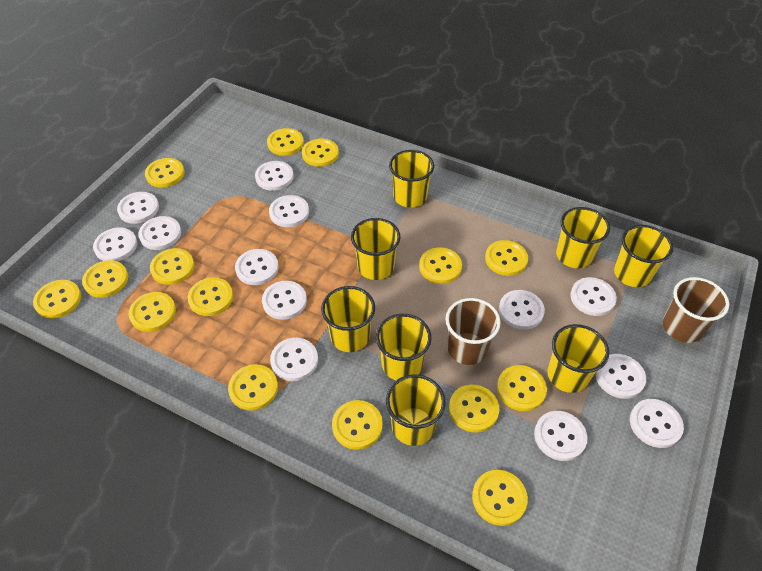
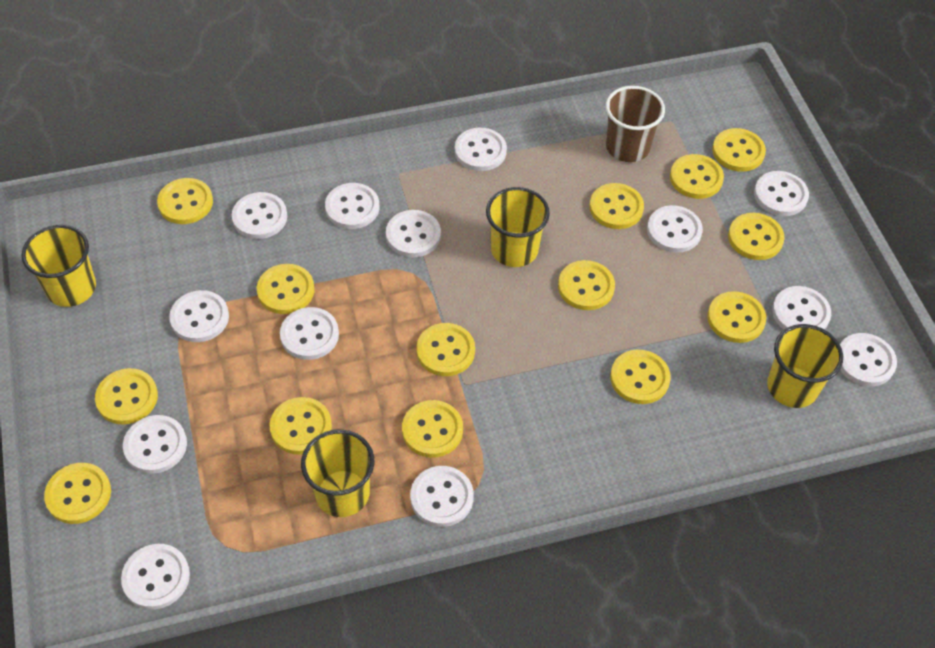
brown cup: 2 -> 1
yellow button: 15 -> 14
yellow cup: 8 -> 4

